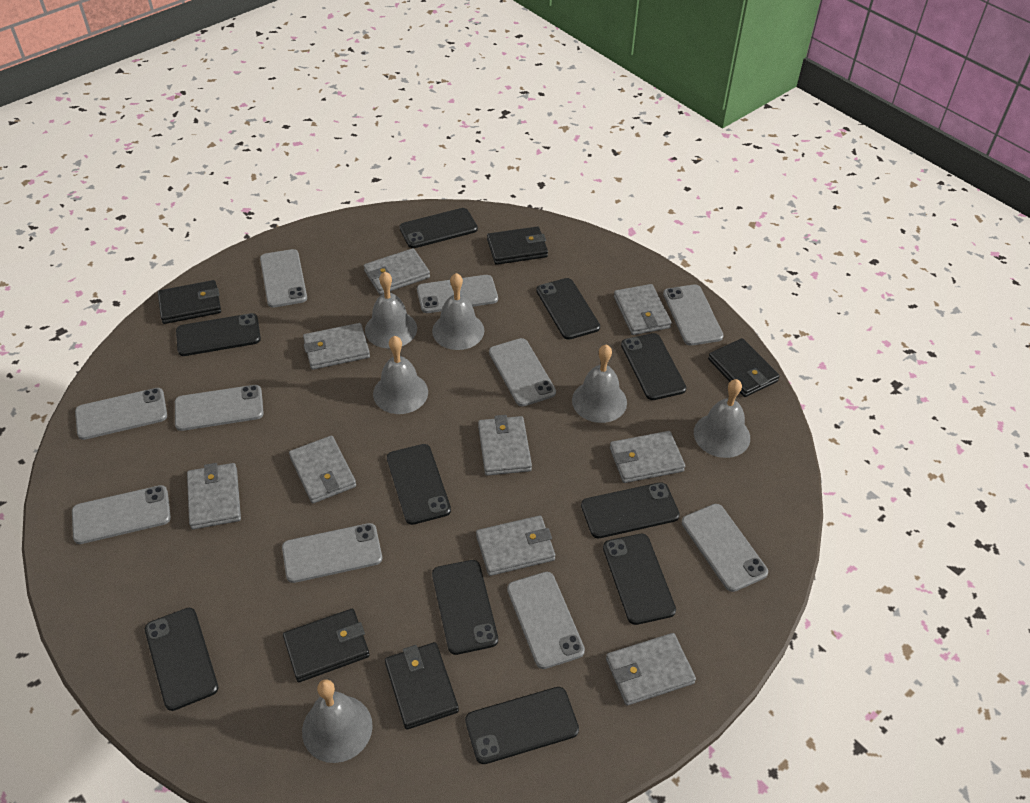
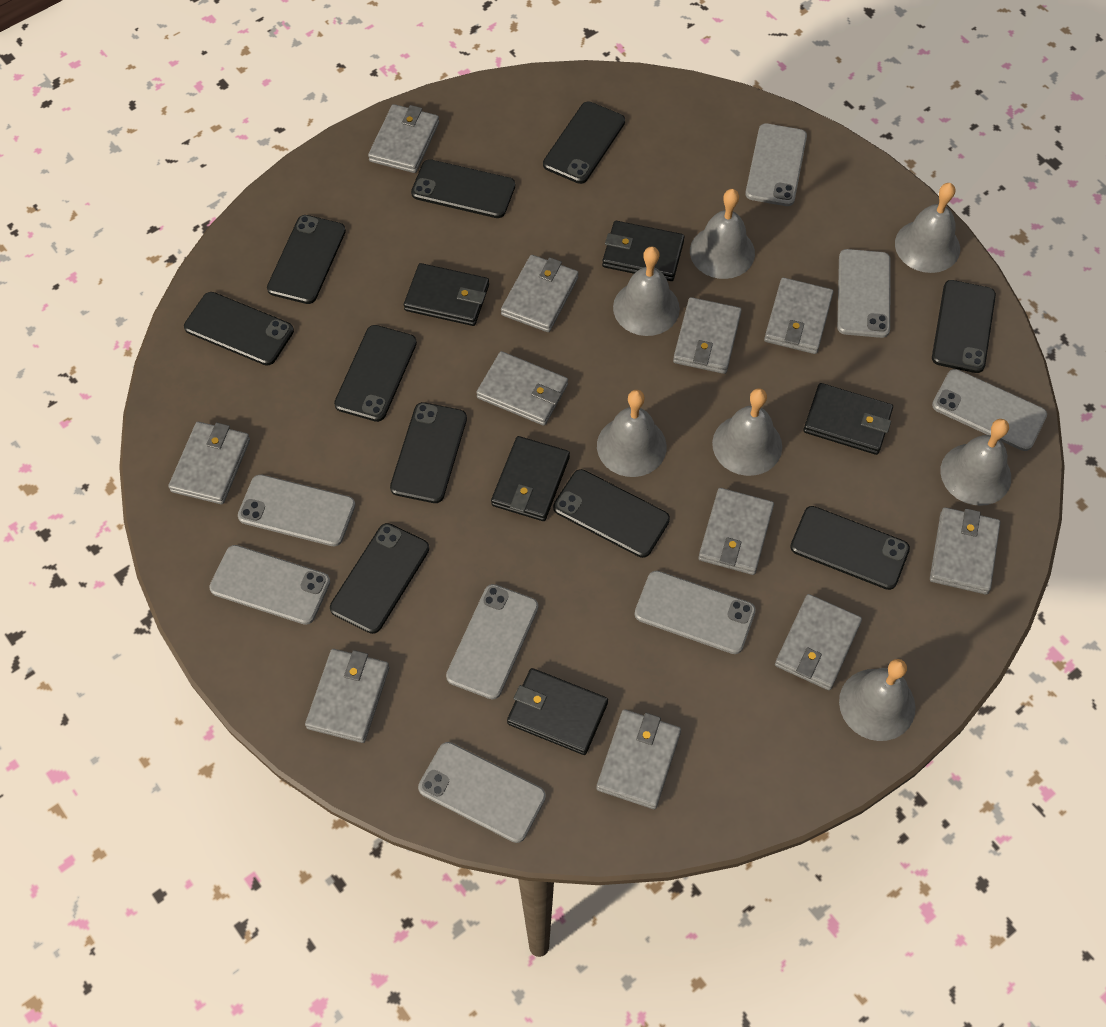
grey bell: 6 -> 7
grey phone: 10 -> 8
grey wallet: 9 -> 11

